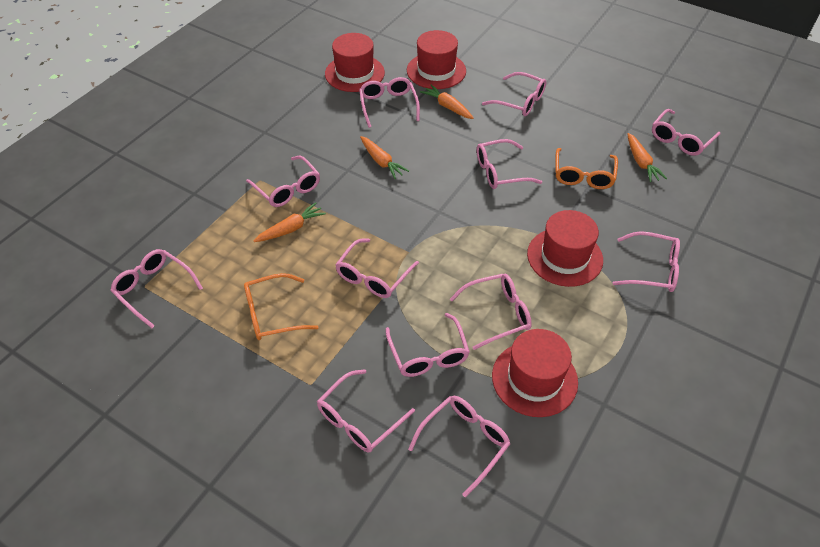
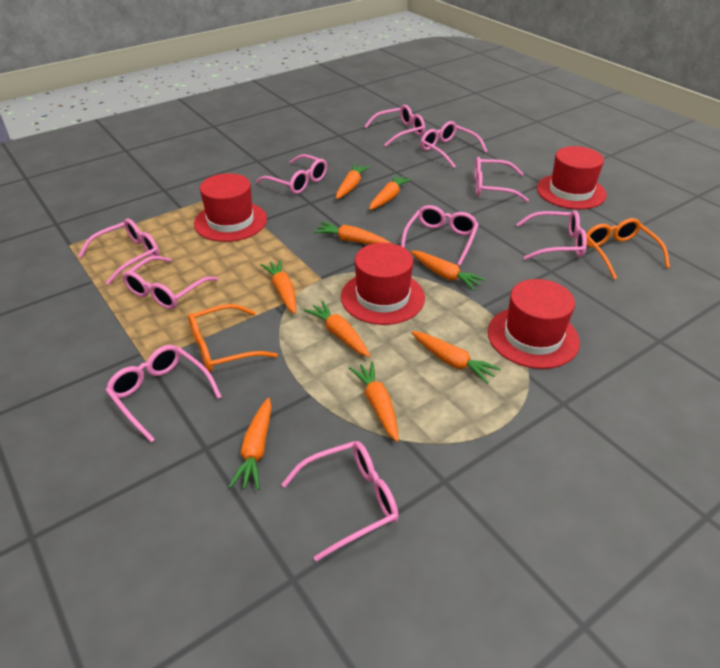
orange carrot: 4 -> 9
pink glasses: 12 -> 10

